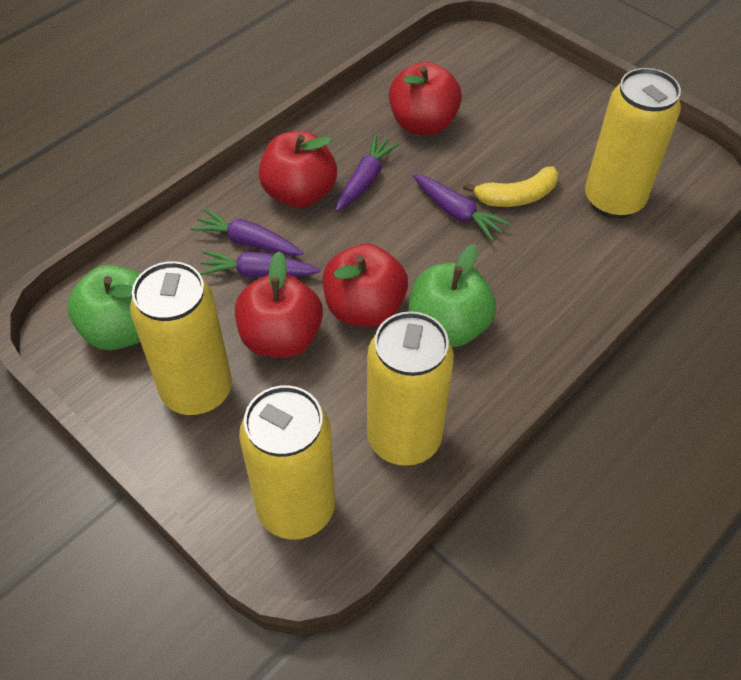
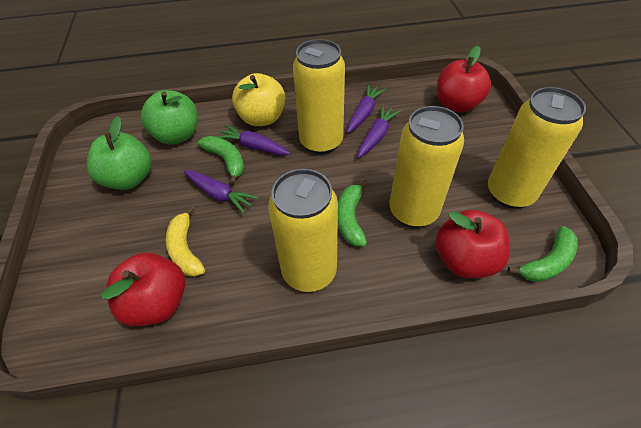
green banana: 0 -> 3
red apple: 4 -> 3
yellow apple: 0 -> 1

